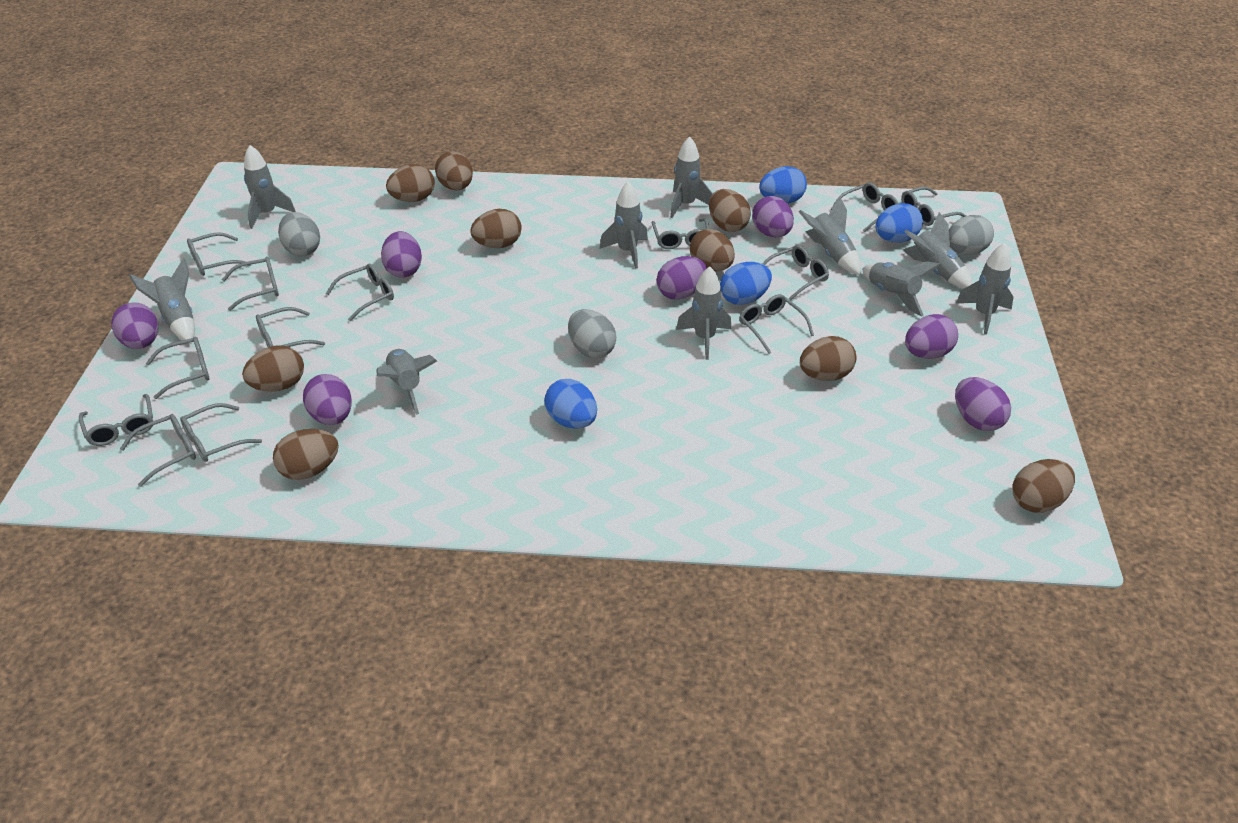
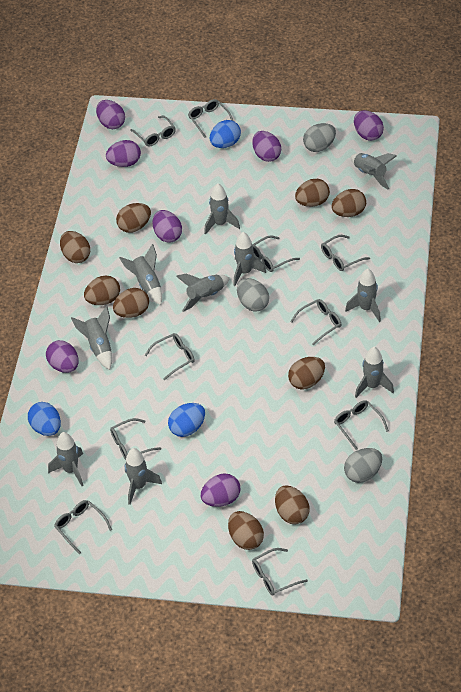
blue egg: 4 -> 3
grey glasses: 13 -> 10

